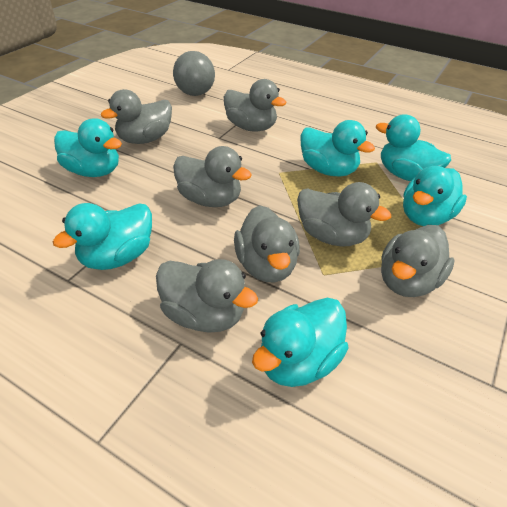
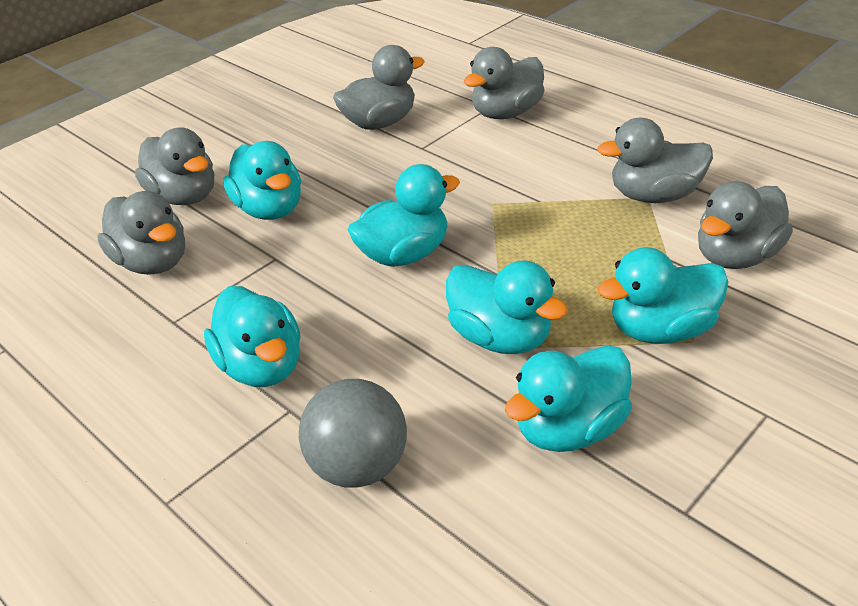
grey duck: 7 -> 6

